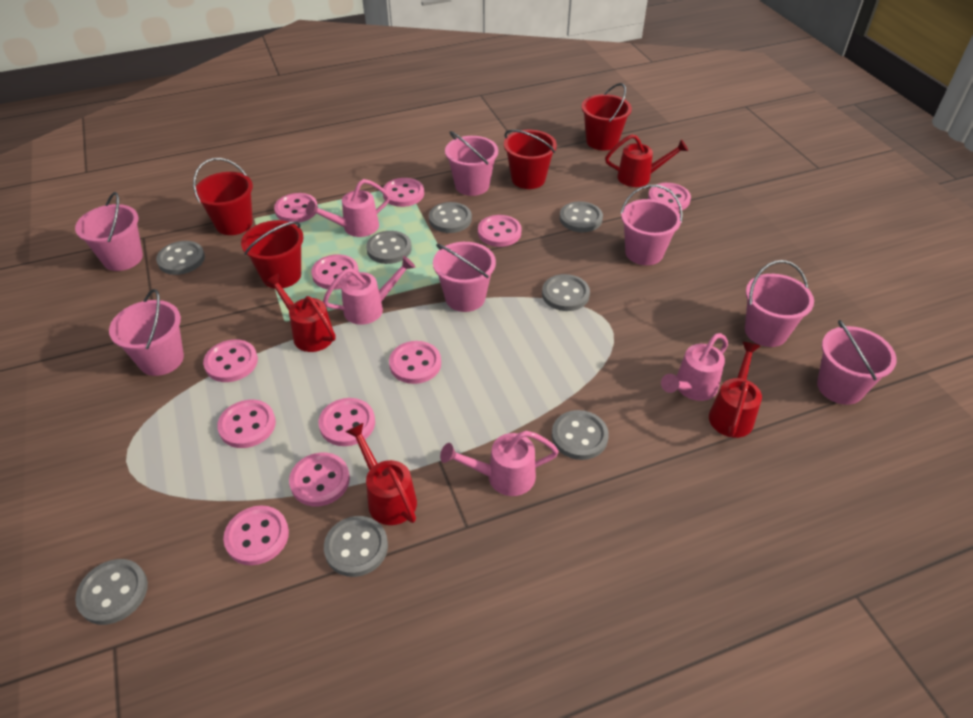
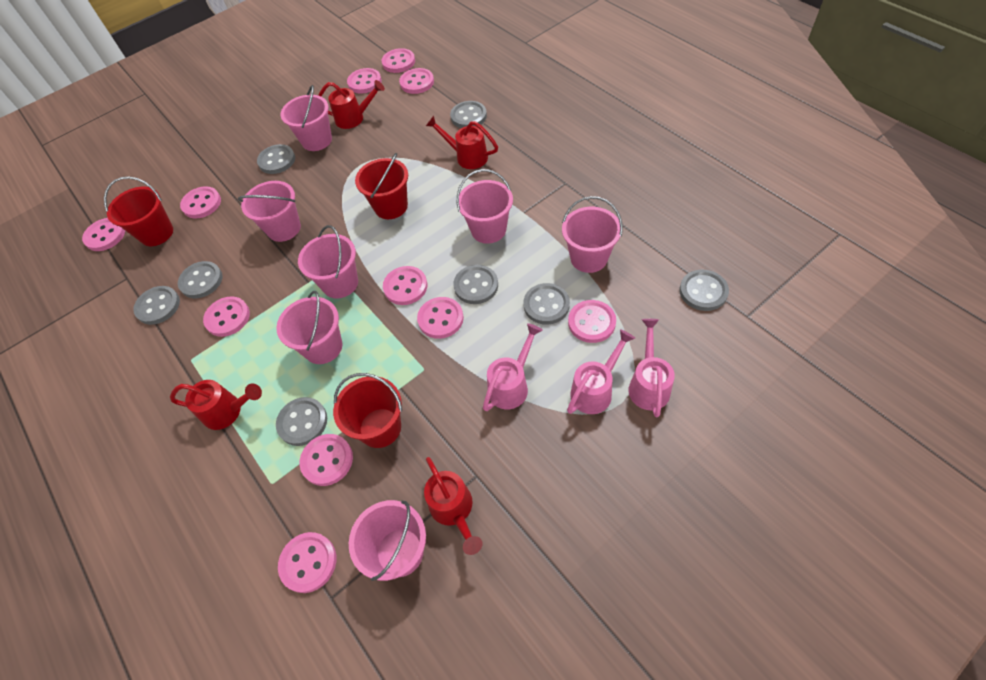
pink watering can: 4 -> 3
red bucket: 4 -> 3

